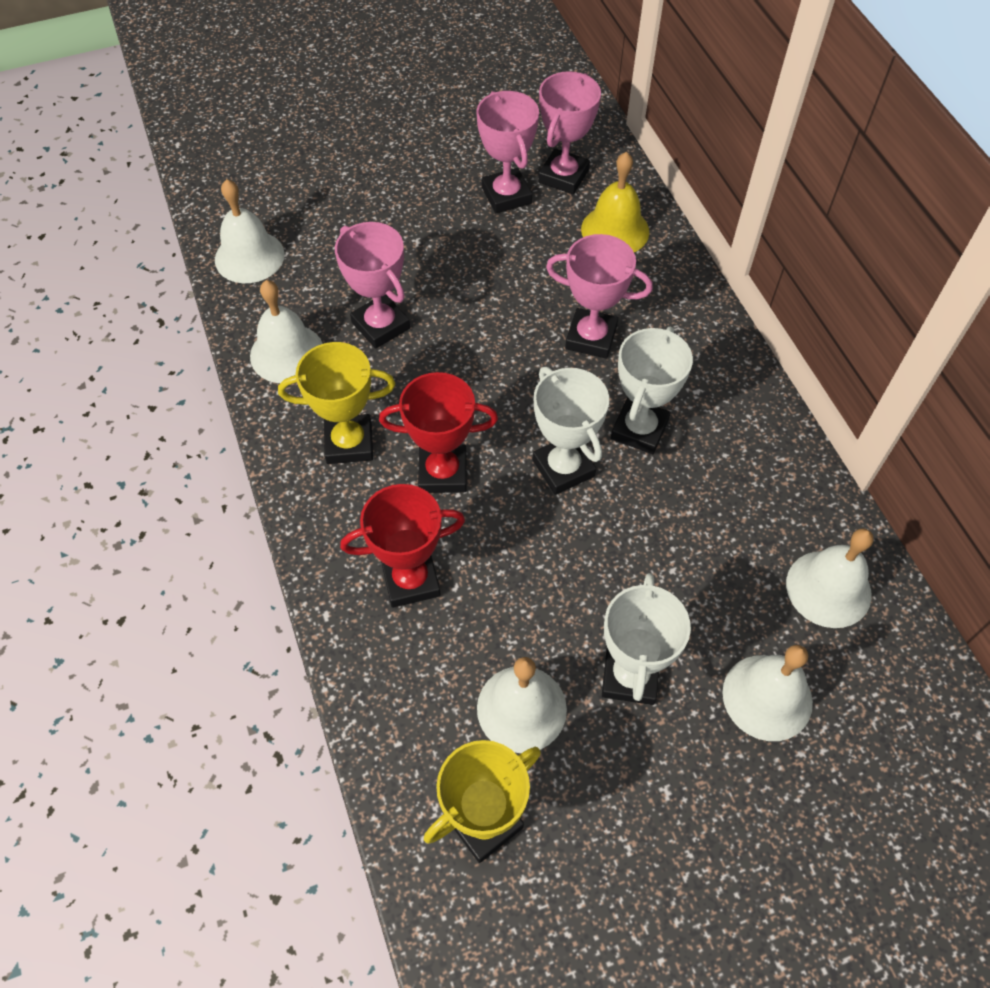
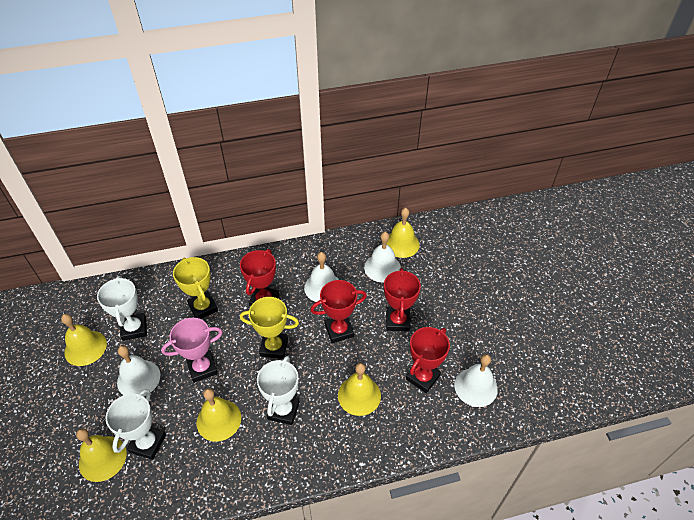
pink trophy: 4 -> 1
red trophy: 2 -> 4
white bell: 5 -> 4
yellow bell: 1 -> 5

